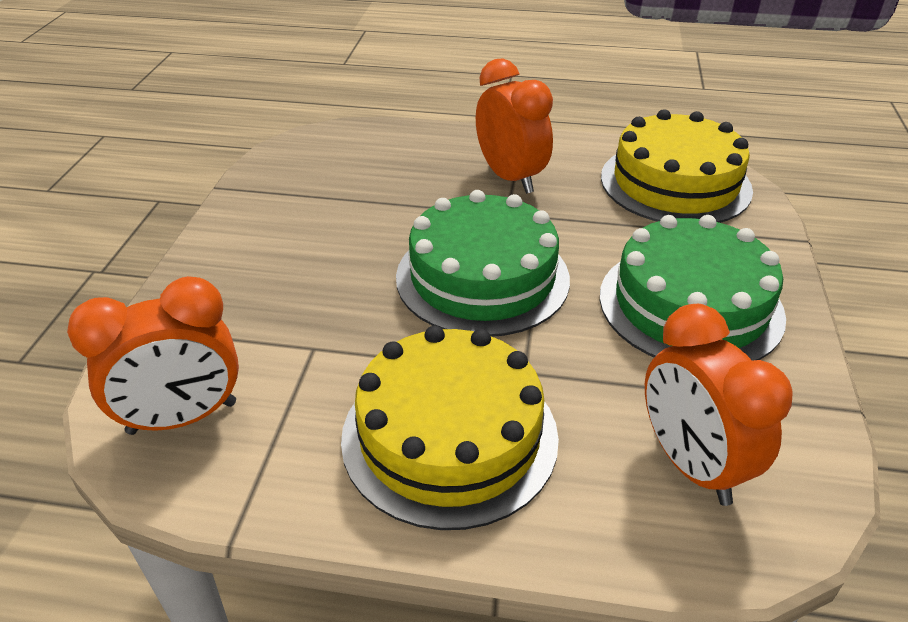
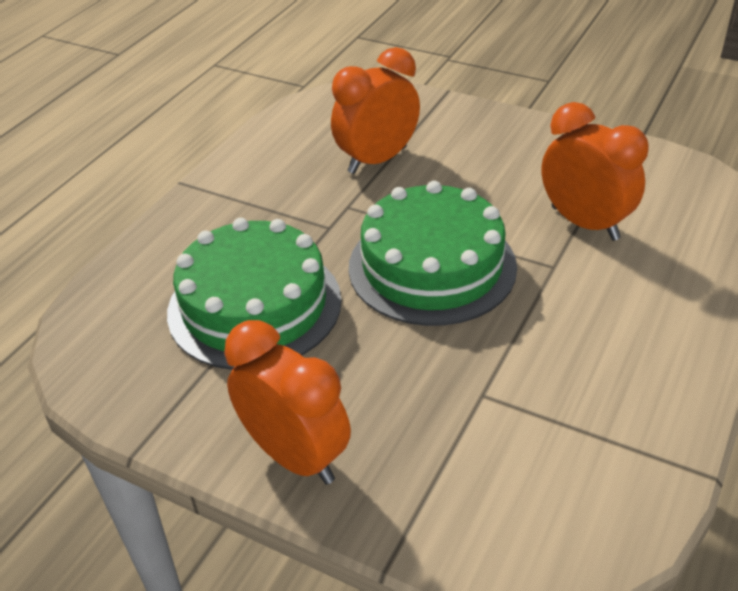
yellow cake: 2 -> 0

